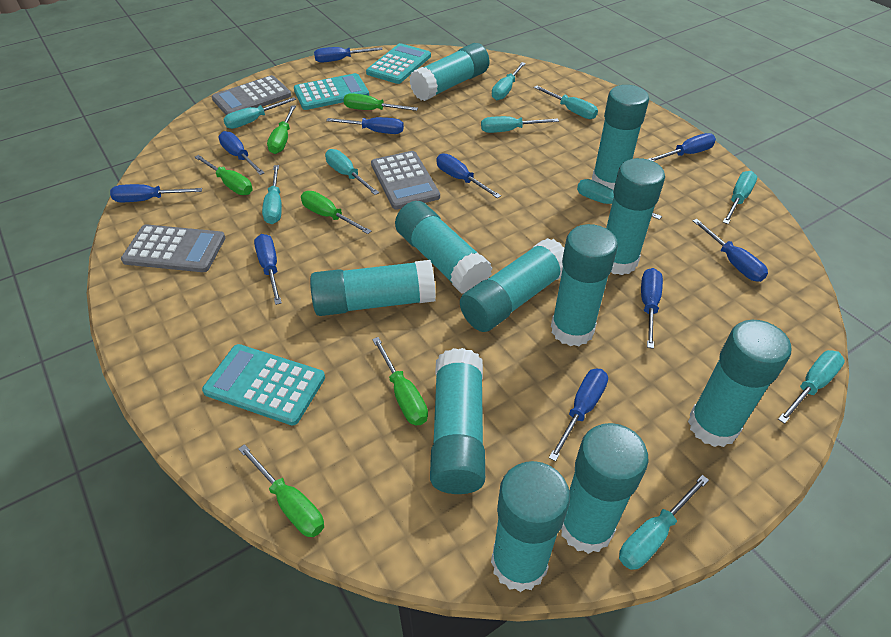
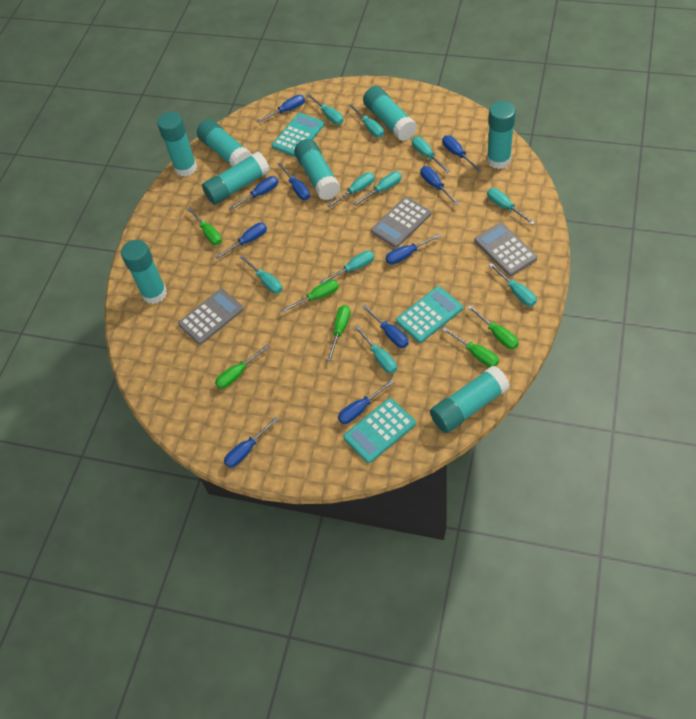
turquoise glue stick: 11 -> 8

